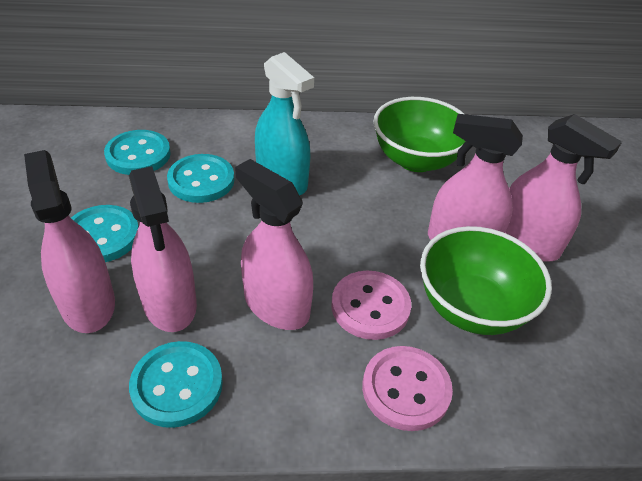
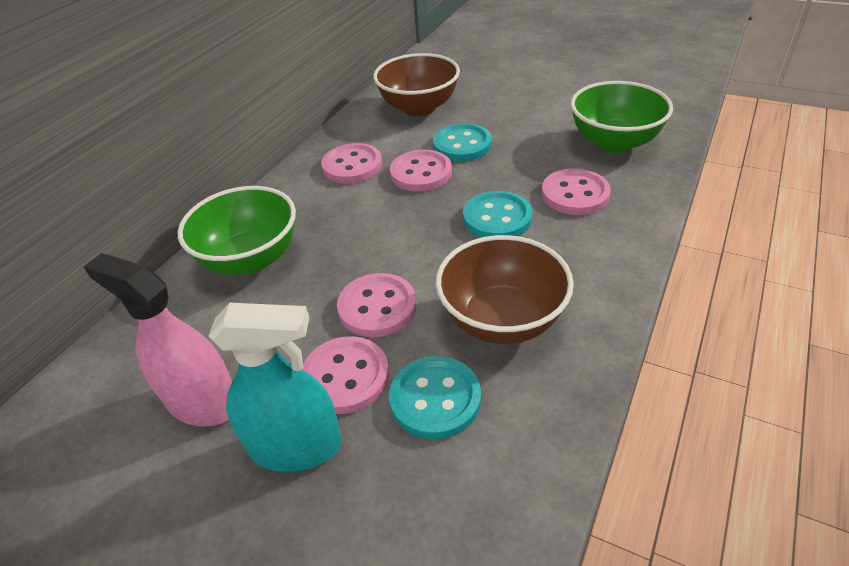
brown bowl: 0 -> 2
pink button: 2 -> 5
pink spray bottle: 5 -> 1
turquoise button: 4 -> 3

